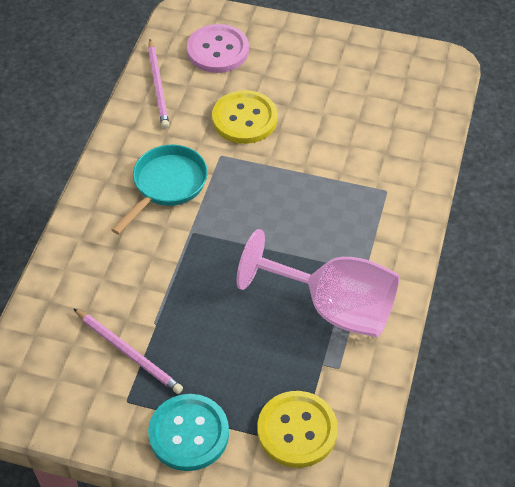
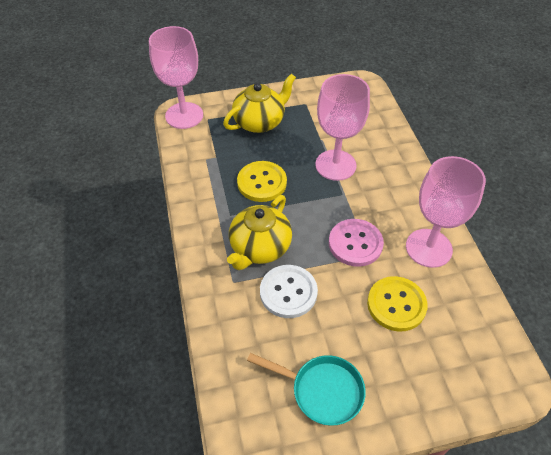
pink goblet: 1 -> 3
pink pencil: 2 -> 0
turquoise button: 1 -> 0
white button: 0 -> 1
yellow teapot: 0 -> 2

